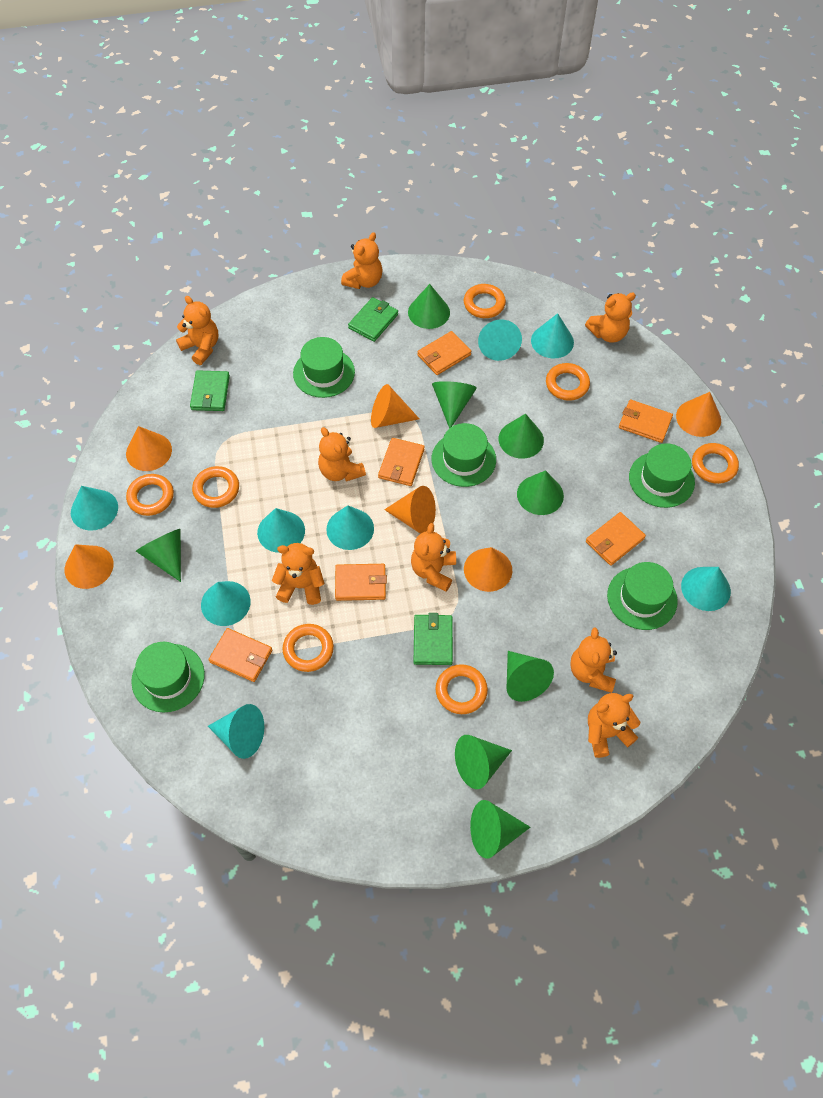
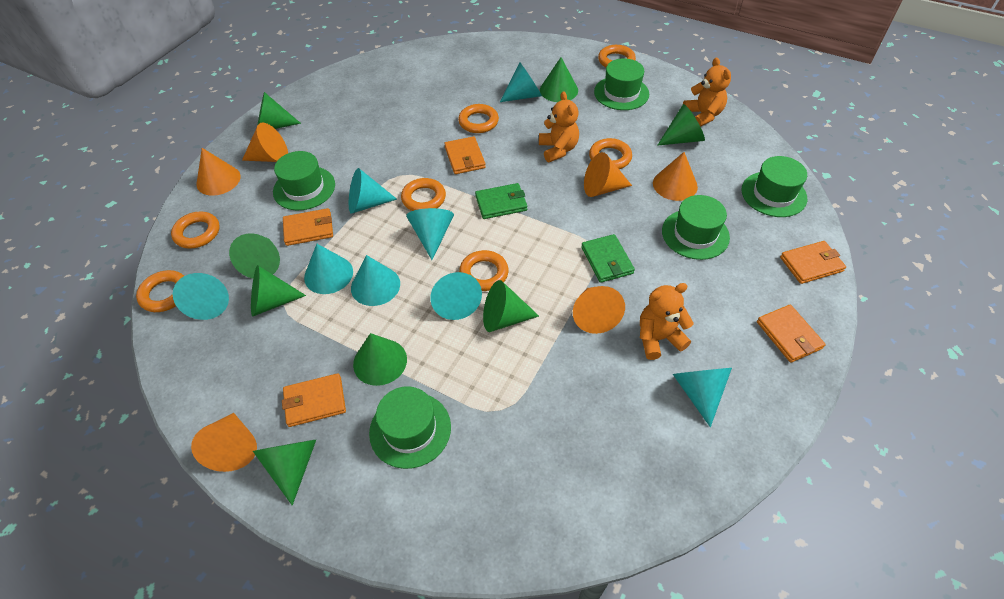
green wallet: 3 -> 2
orange teddy bear: 8 -> 3
orange wallet: 6 -> 5

